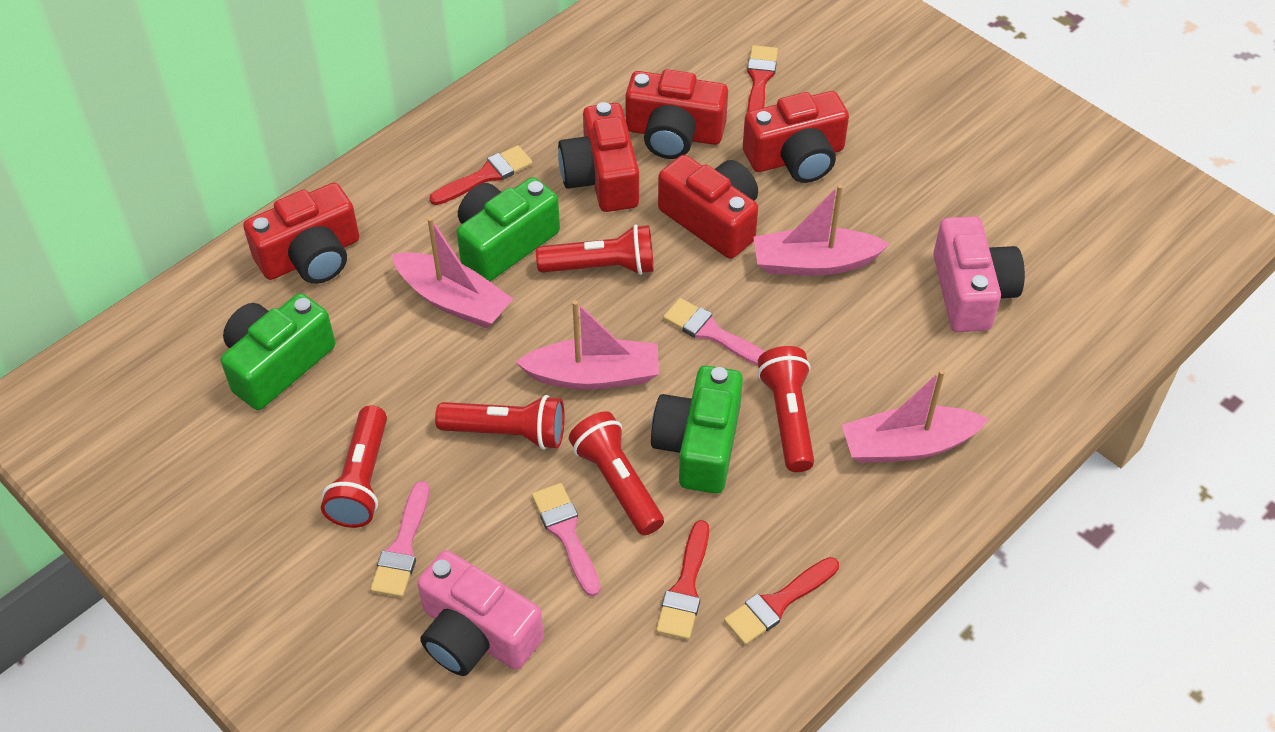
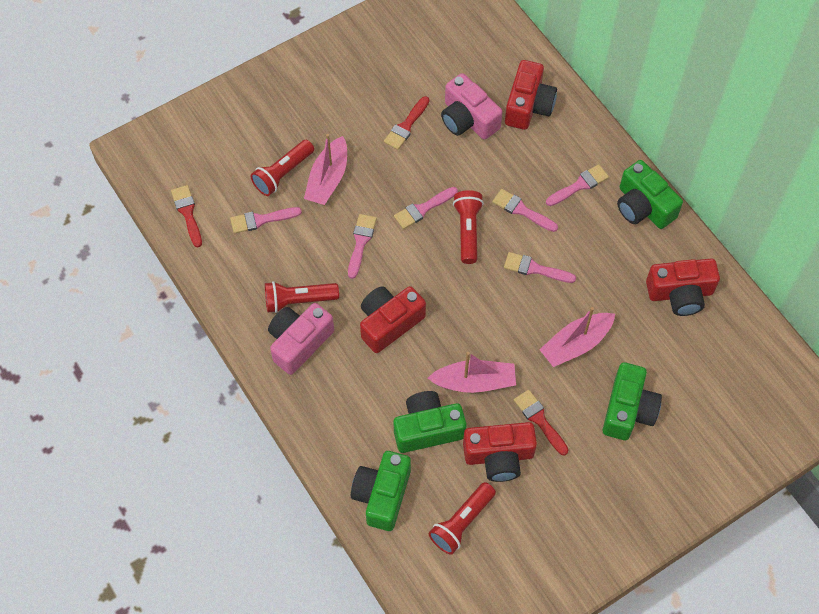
green camera: 3 -> 4
pink boat: 4 -> 3
pink brush: 3 -> 6
red brush: 4 -> 3
red camera: 5 -> 4
red flashlight: 5 -> 4

